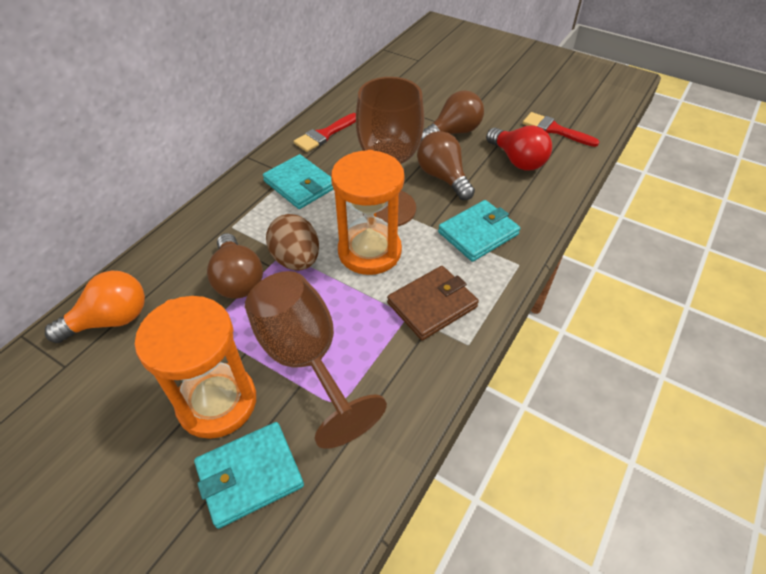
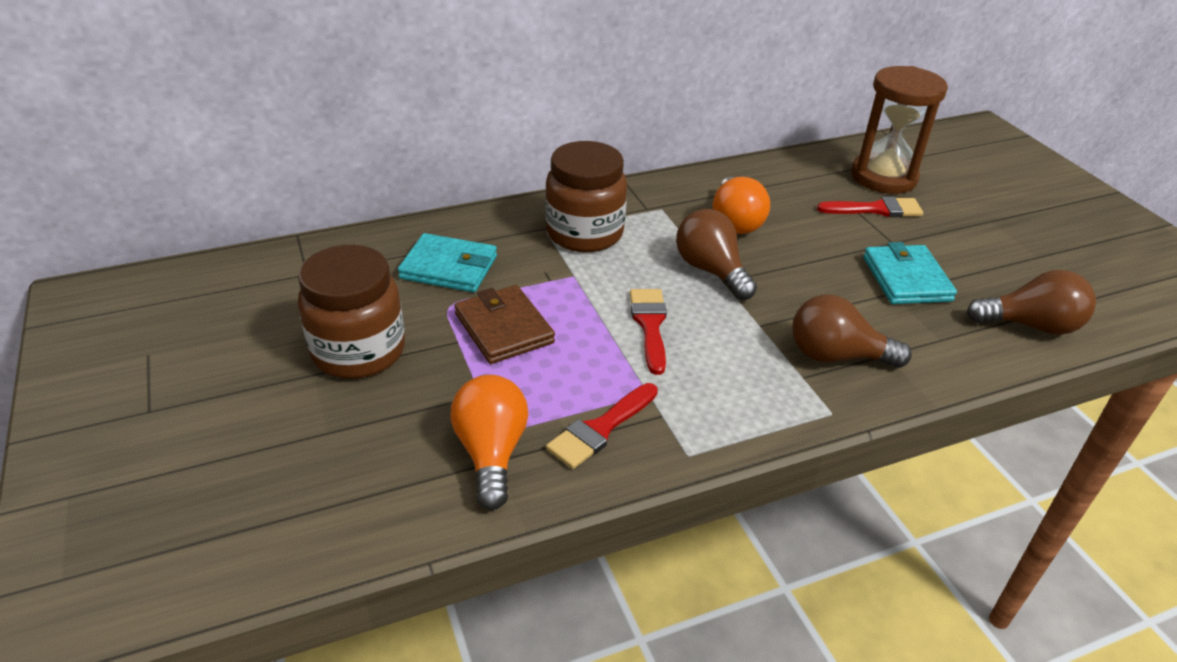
brown egg: 1 -> 0
brown goblet: 2 -> 0
brown hourglass: 0 -> 1
brown jar: 0 -> 2
orange hourglass: 2 -> 0
orange light bulb: 1 -> 2
red brush: 2 -> 3
red light bulb: 1 -> 0
turquoise wallet: 3 -> 2

